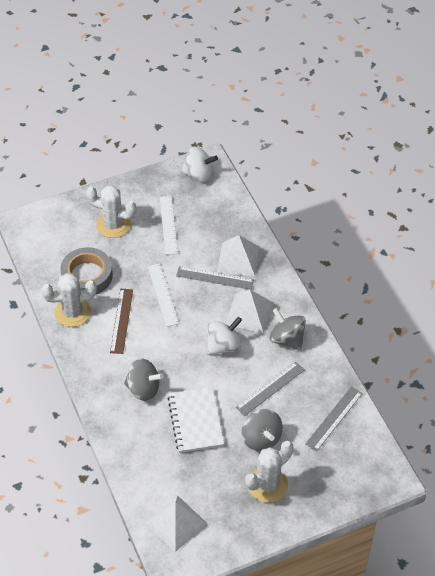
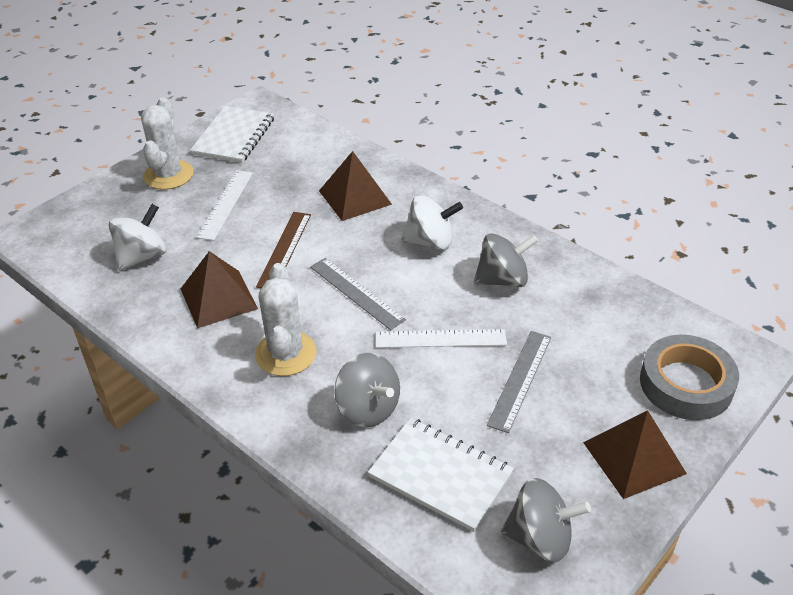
brown pyramid: 0 -> 3
grey ruler: 3 -> 2
white cactus: 3 -> 2
white notebook: 1 -> 2
white pyramid: 3 -> 0

